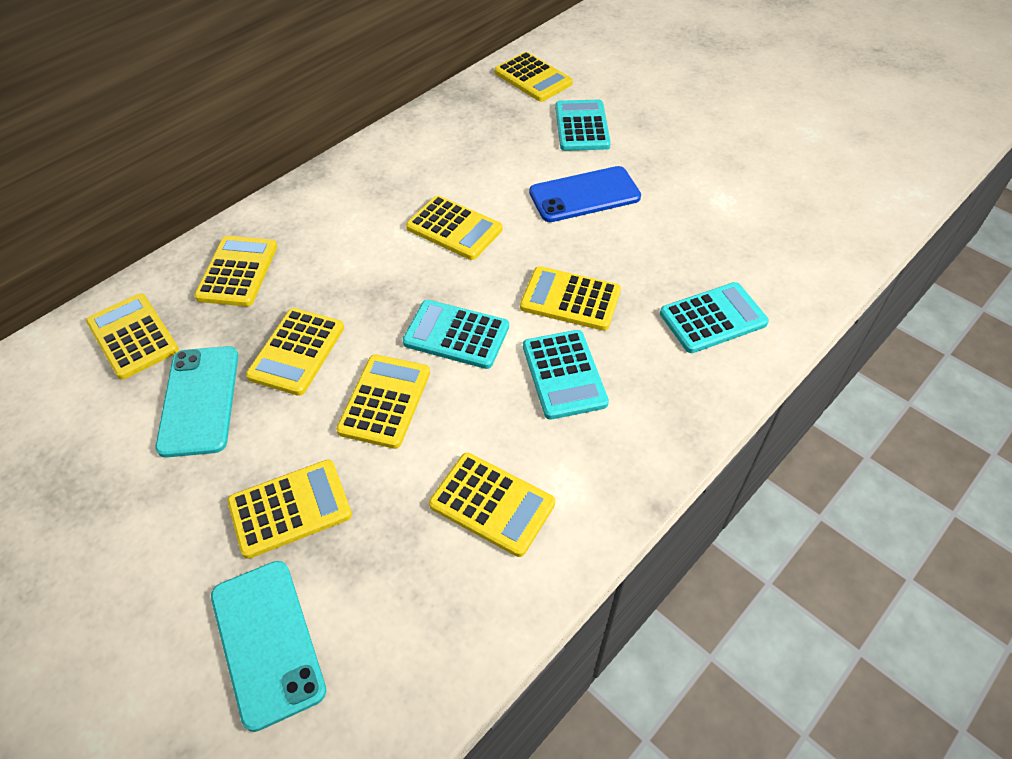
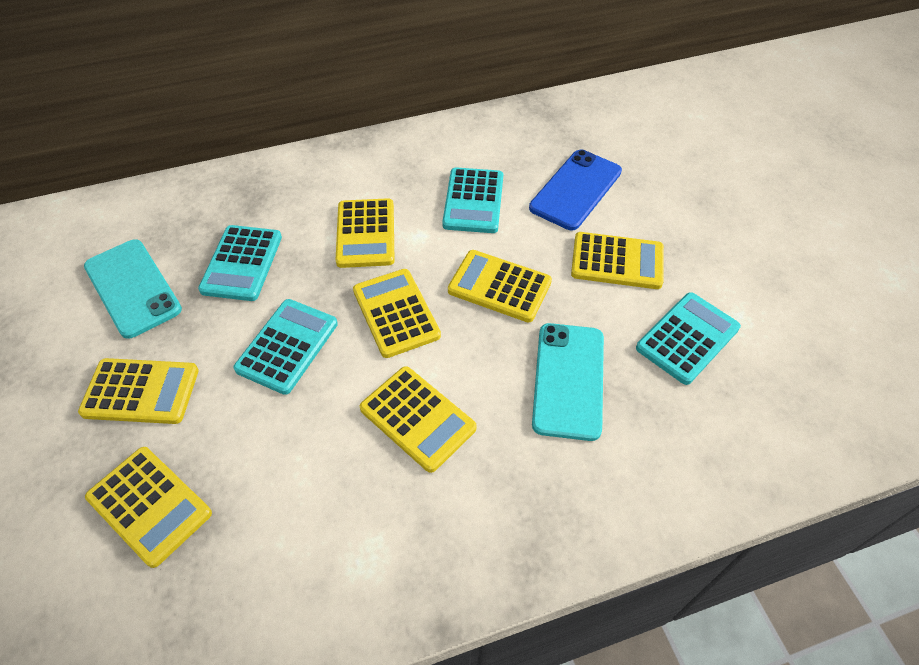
yellow calculator: 9 -> 7

